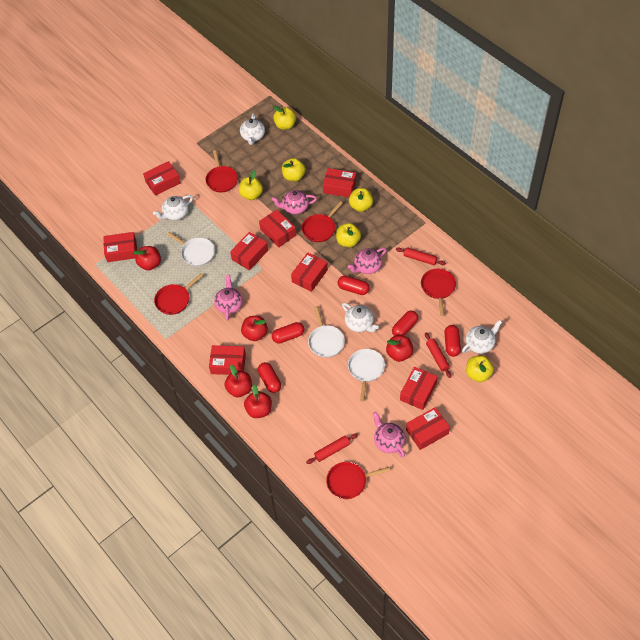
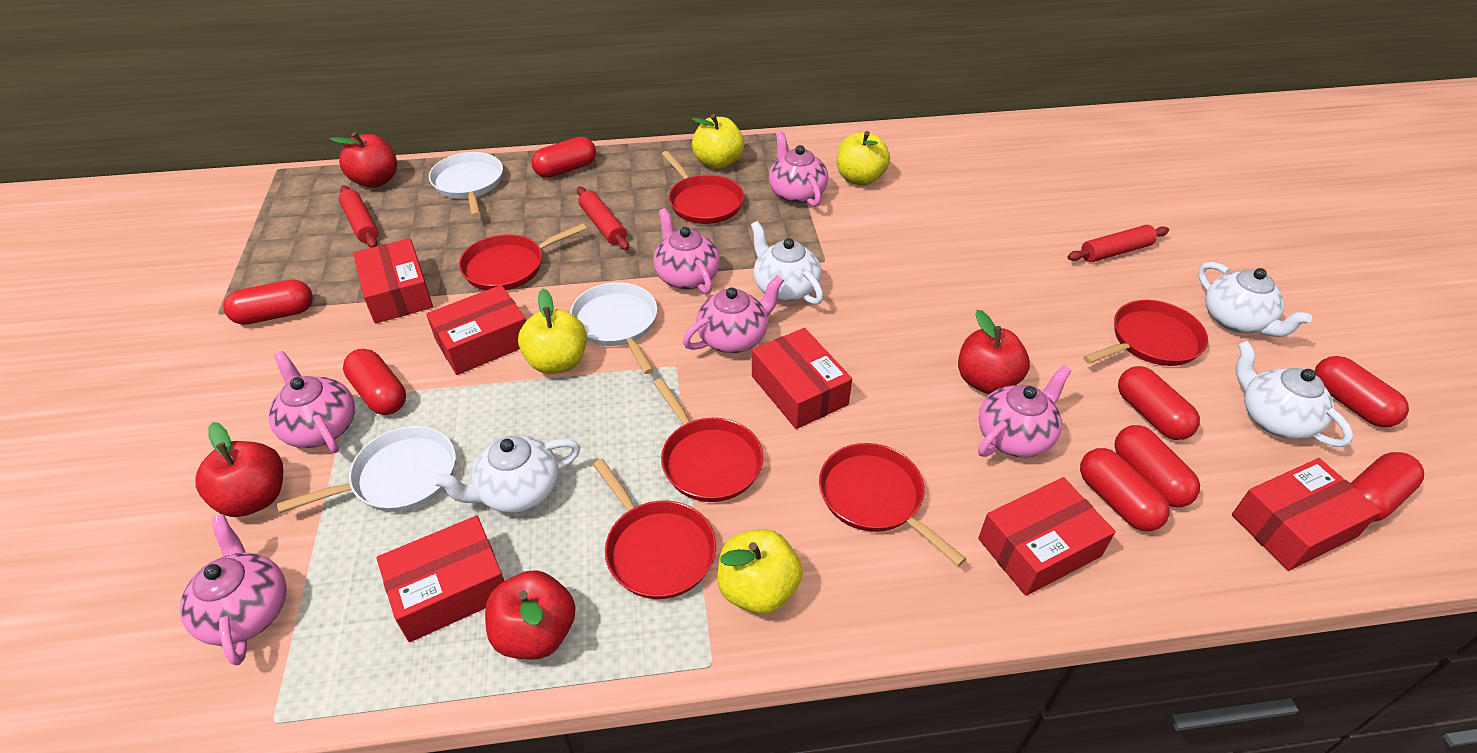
pink teapot: 4 -> 6
red apple: 5 -> 4
red box: 9 -> 6
red capsule: 5 -> 8
red pan: 5 -> 6
yellow apple: 6 -> 4

